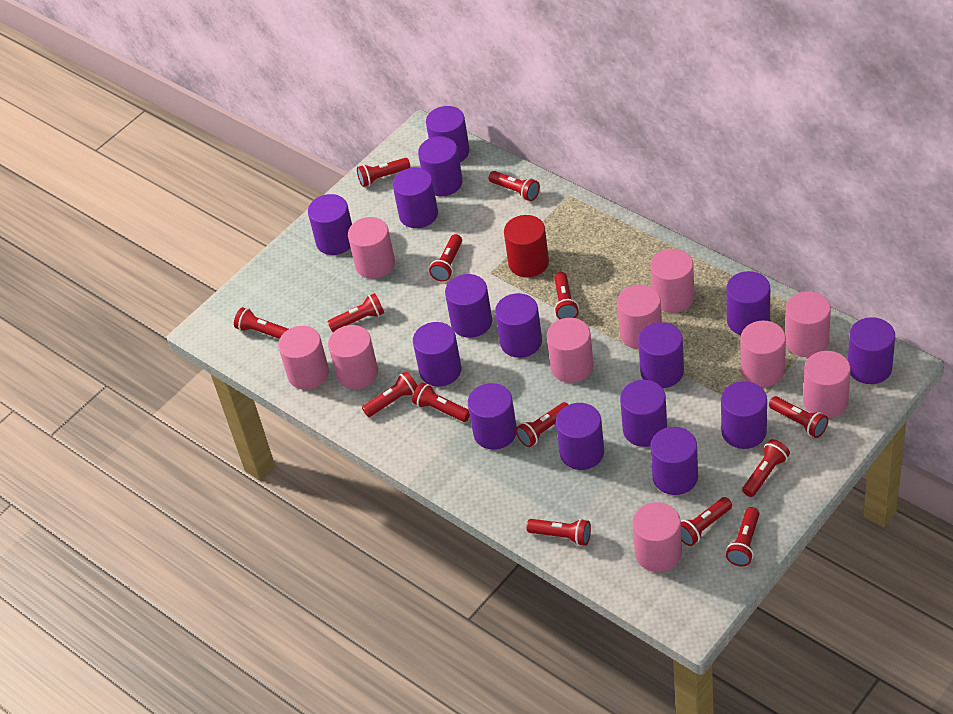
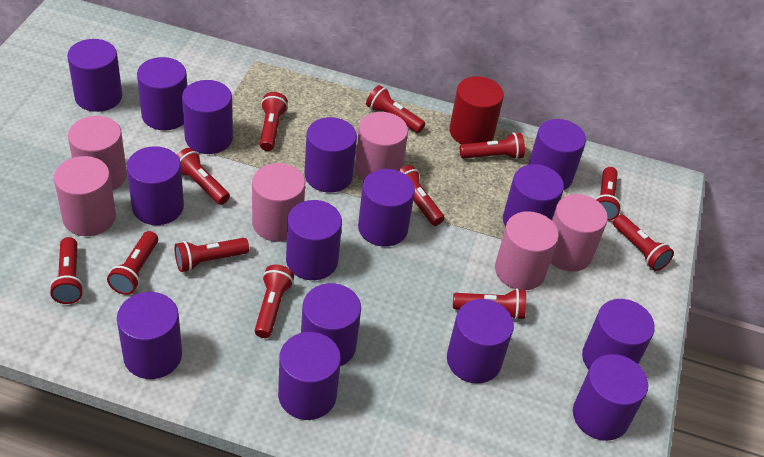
pink cylinder: 10 -> 6
red flashlight: 14 -> 12

